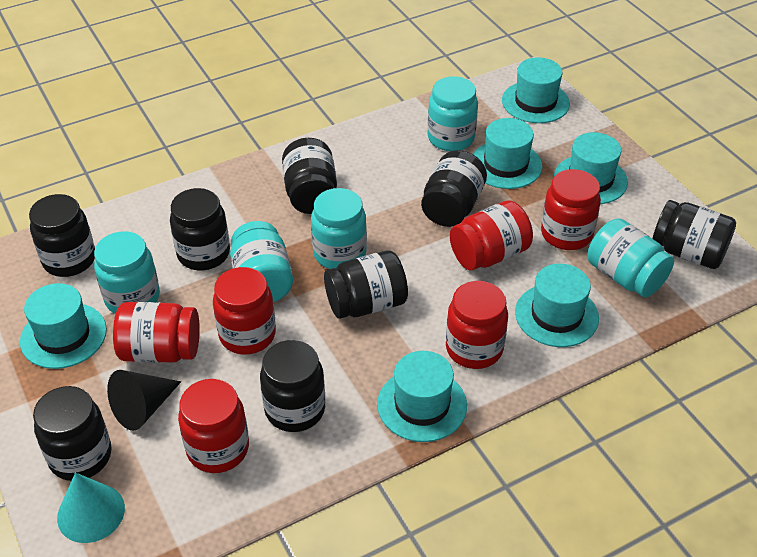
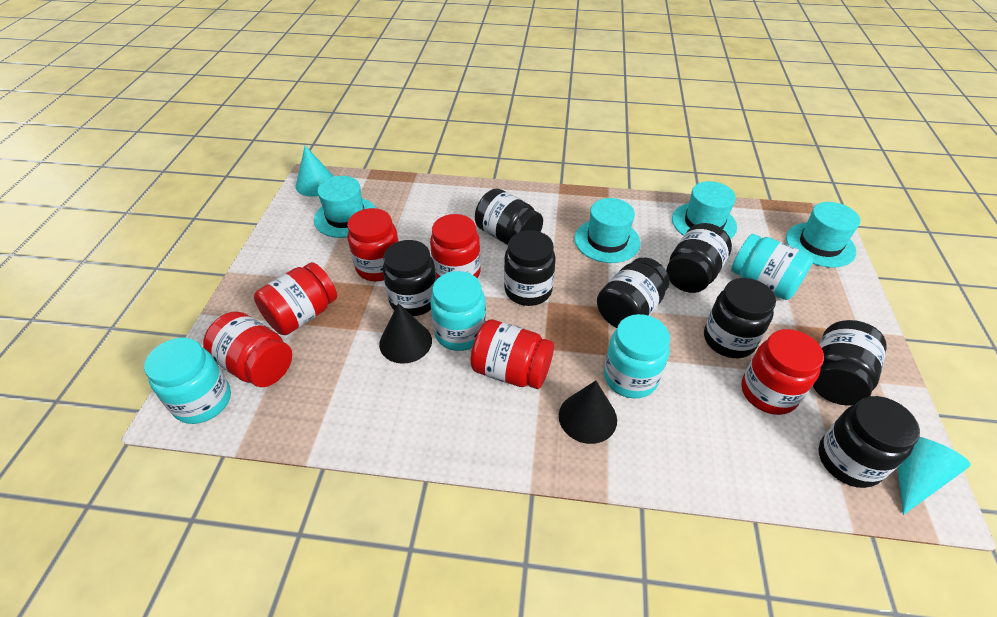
black cone: 1 -> 2
turquoise cone: 1 -> 2
turquoise hat: 6 -> 4
turquoise jar: 5 -> 4

